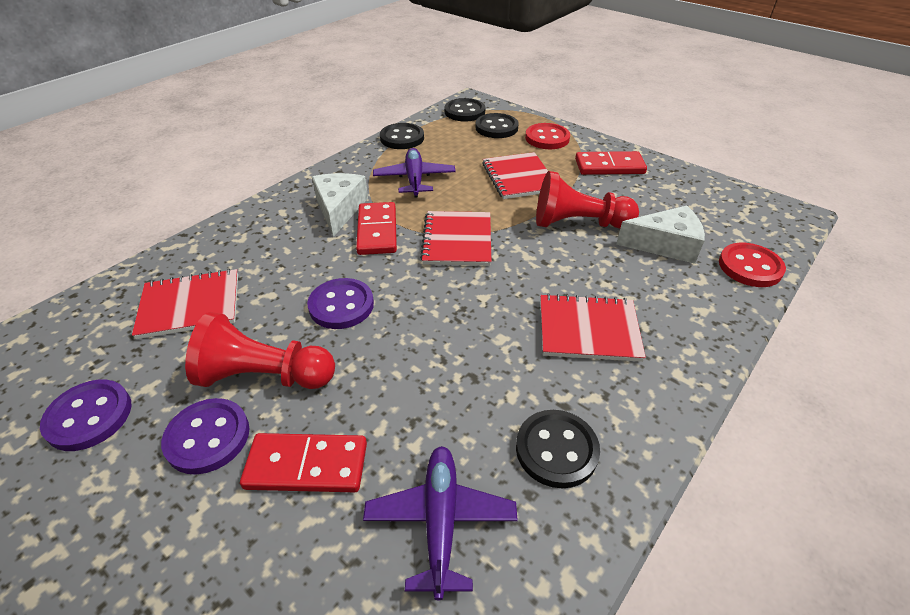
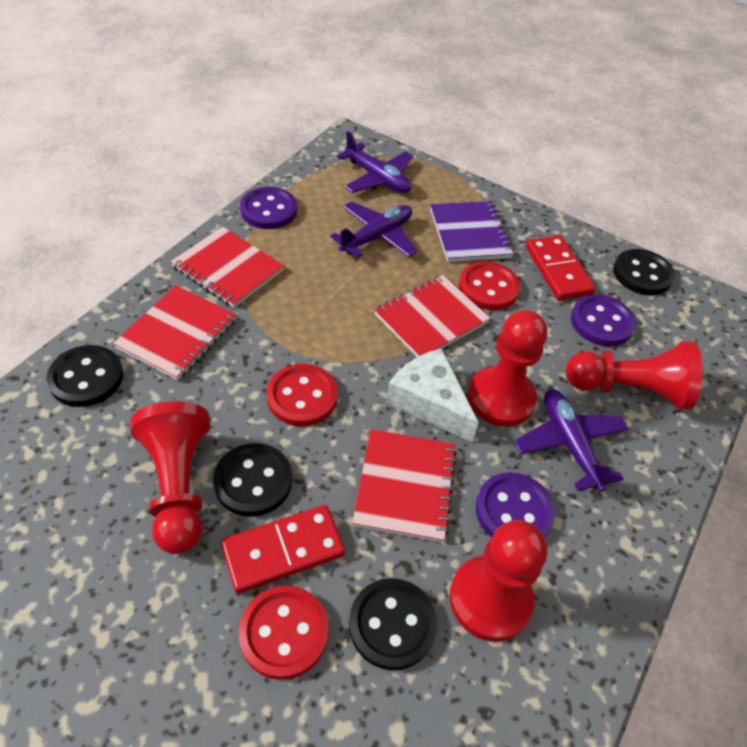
purple notebook: 0 -> 1
purple plane: 2 -> 3
red button: 2 -> 3
red domino: 3 -> 2
red pawn: 2 -> 4
white cheese: 2 -> 1

